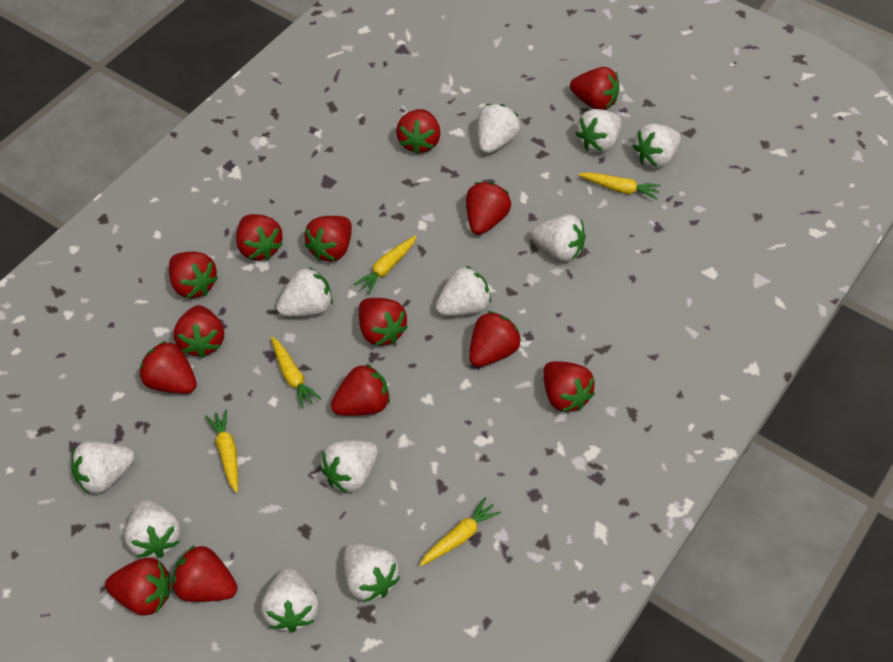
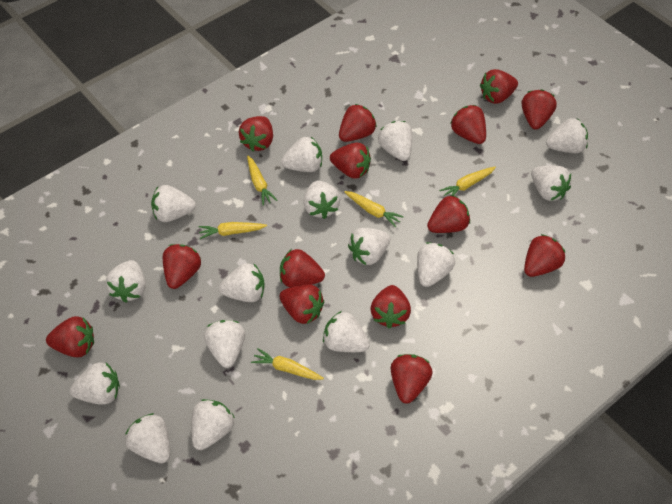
white strawberry: 11 -> 15

